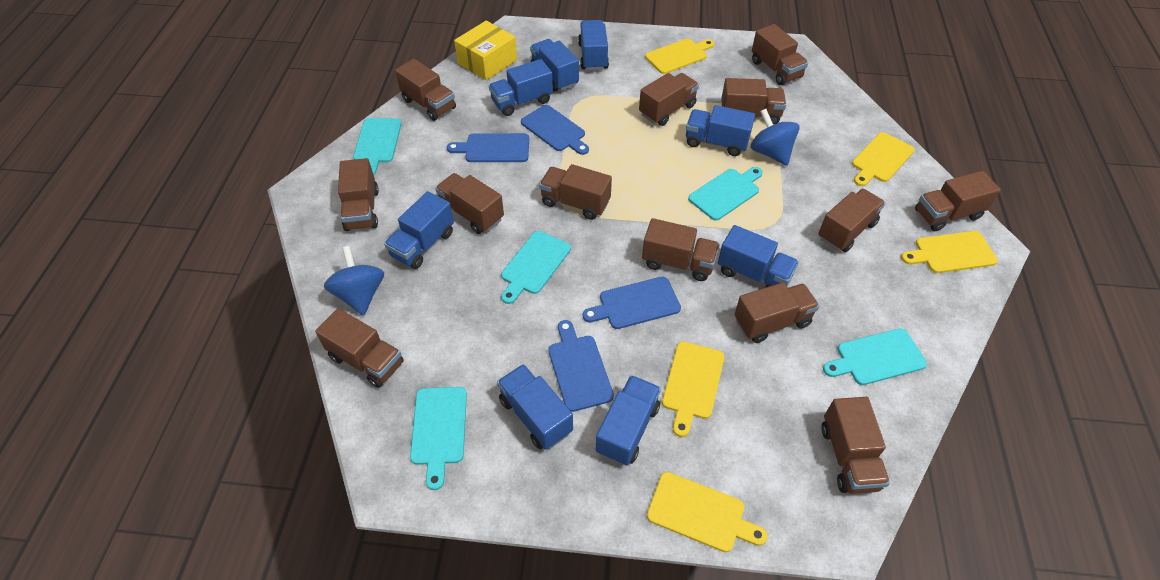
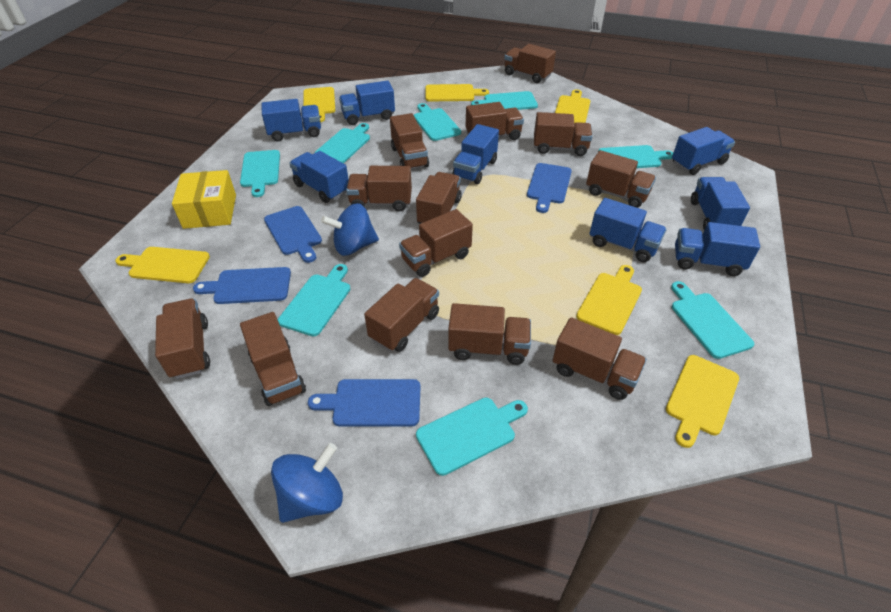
turquoise cutting board: 5 -> 8
yellow cutting board: 5 -> 6

